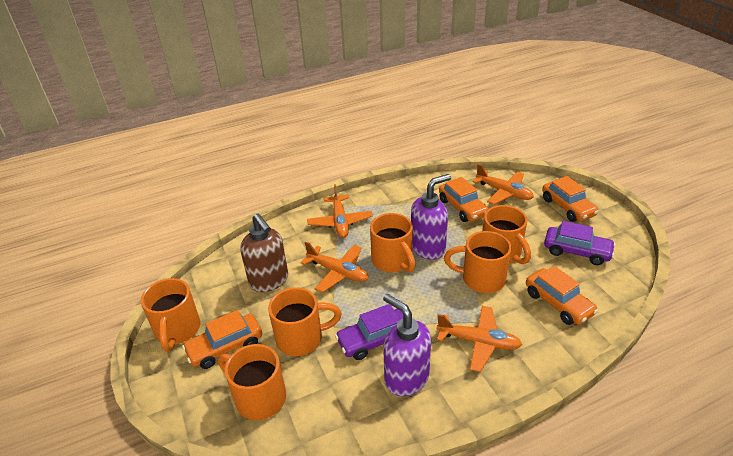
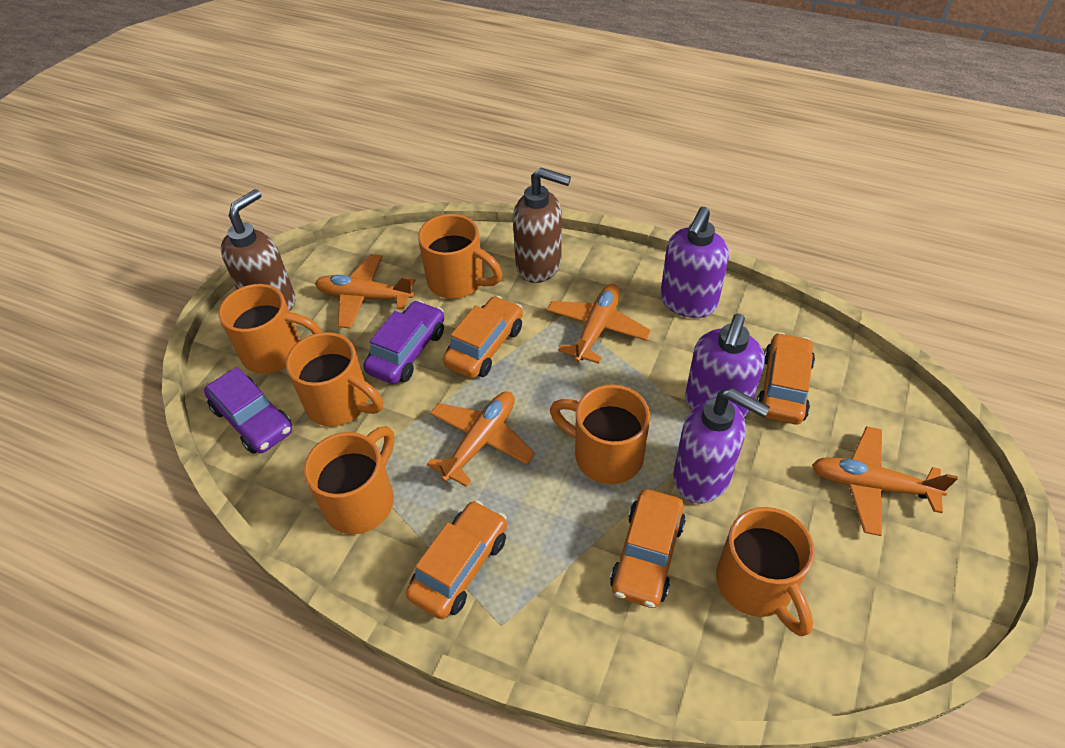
brown soap dispenser: 1 -> 2
purple soap dispenser: 2 -> 3

